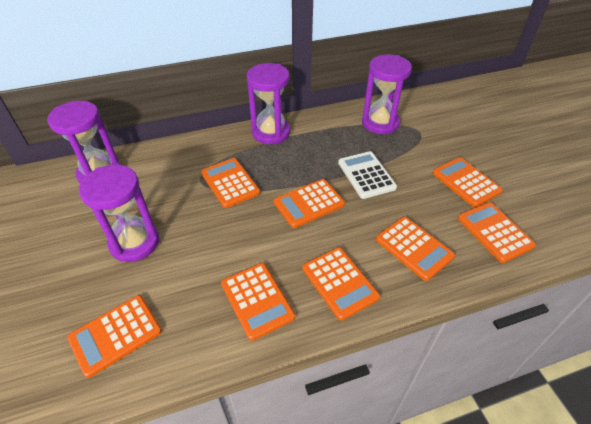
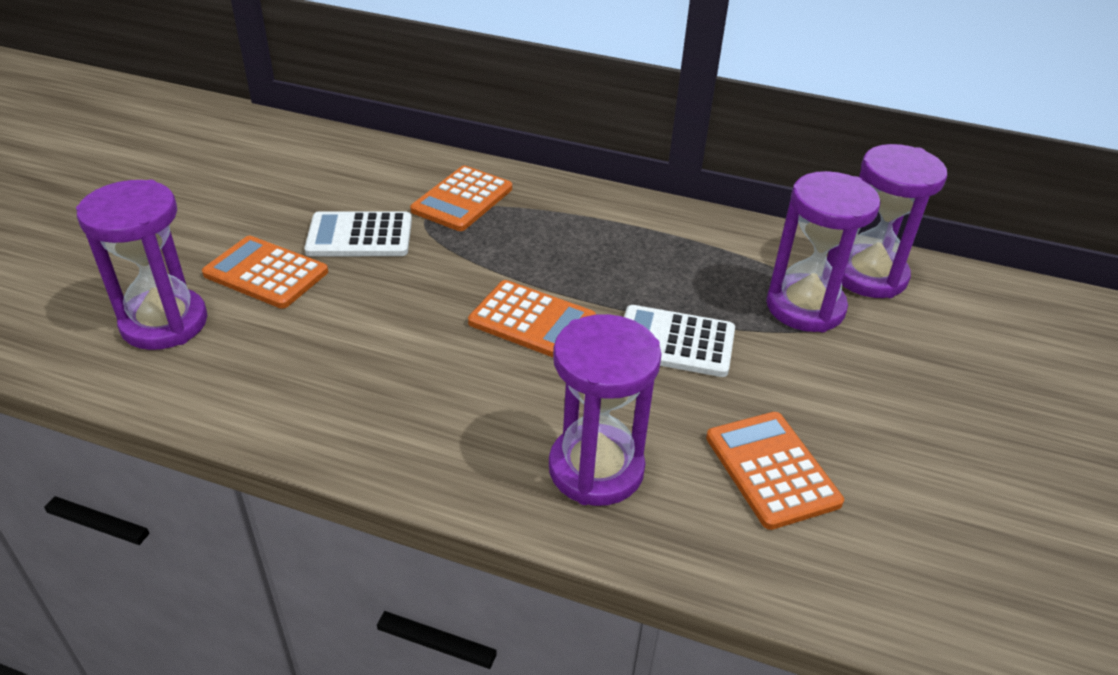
orange calculator: 8 -> 4
white calculator: 1 -> 2

